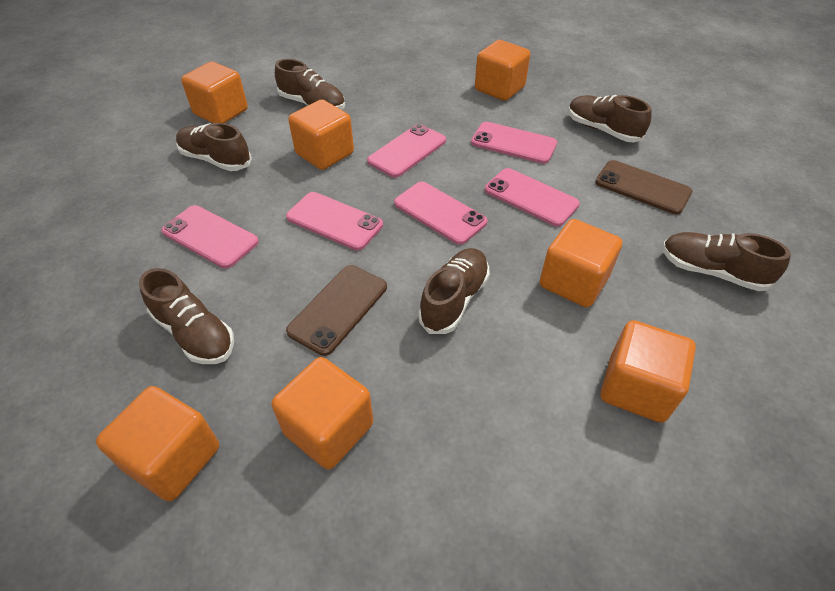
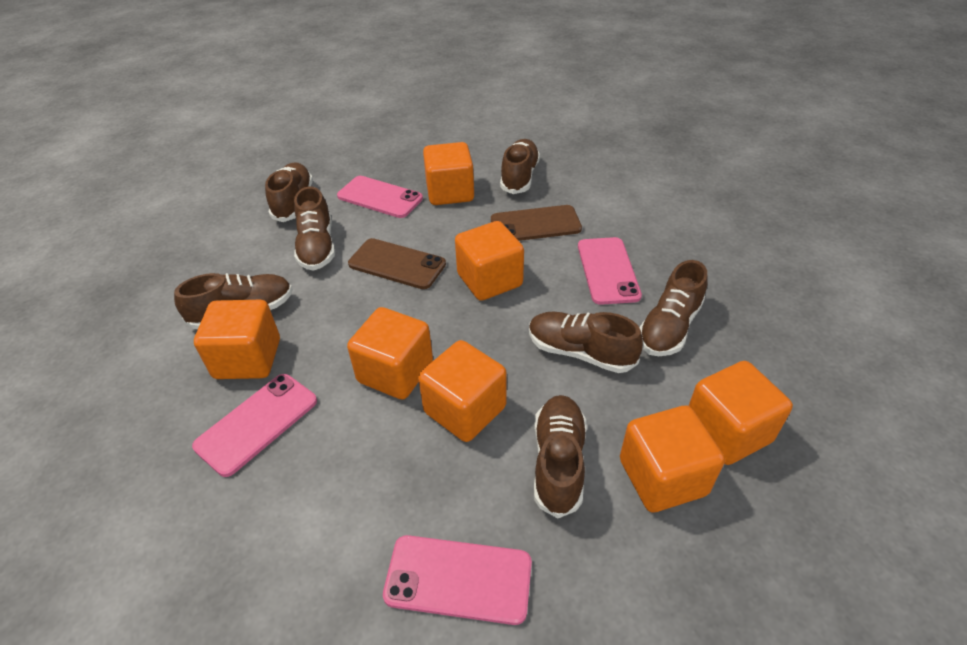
brown shoe: 6 -> 7
pink phone: 6 -> 4

